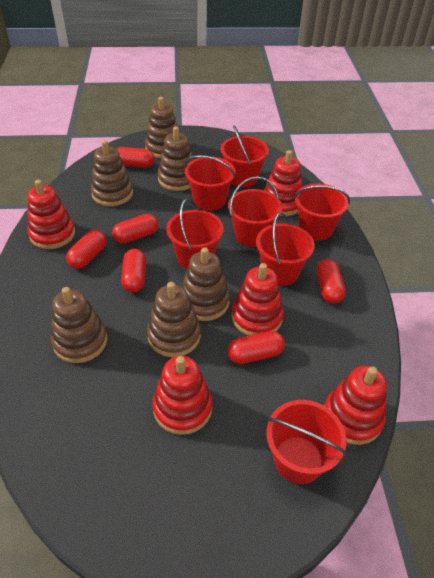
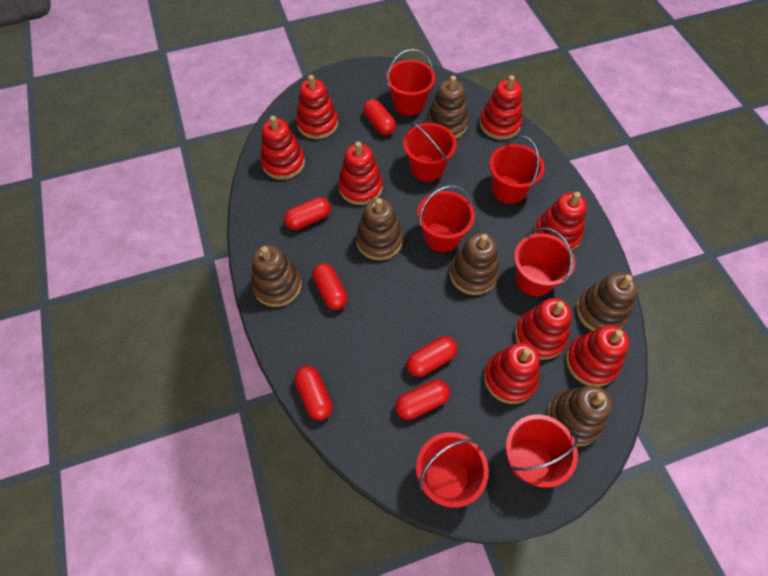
red stacking toy: 5 -> 8

